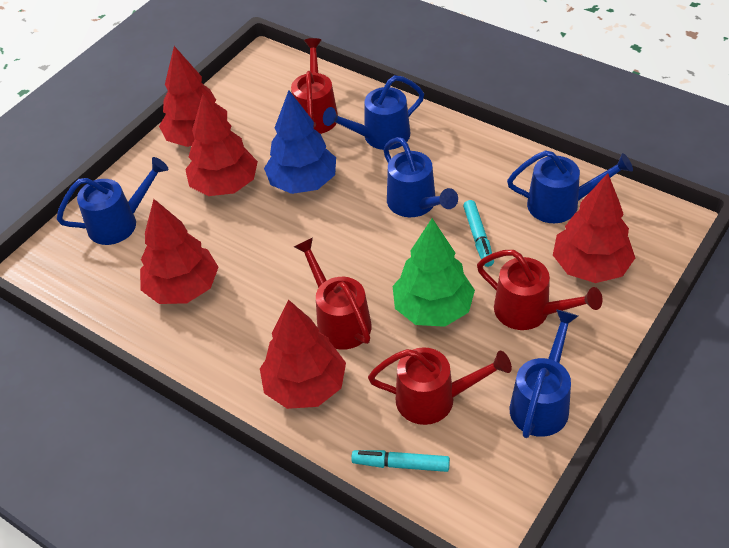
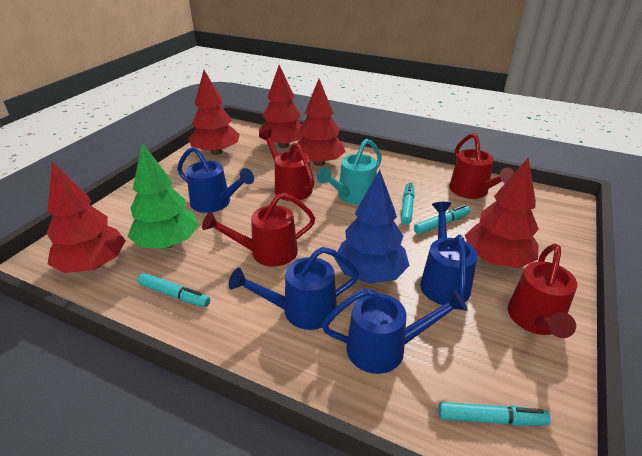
blue watering can: 5 -> 4
turquoise marker: 2 -> 4
turquoise watering can: 0 -> 1

